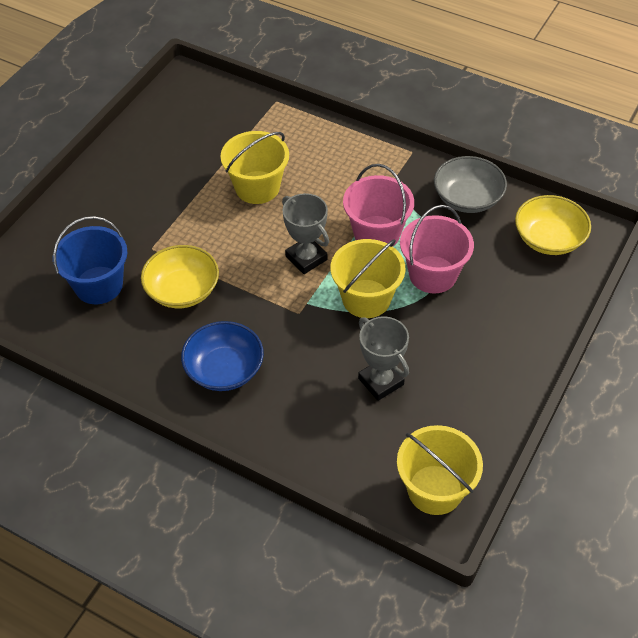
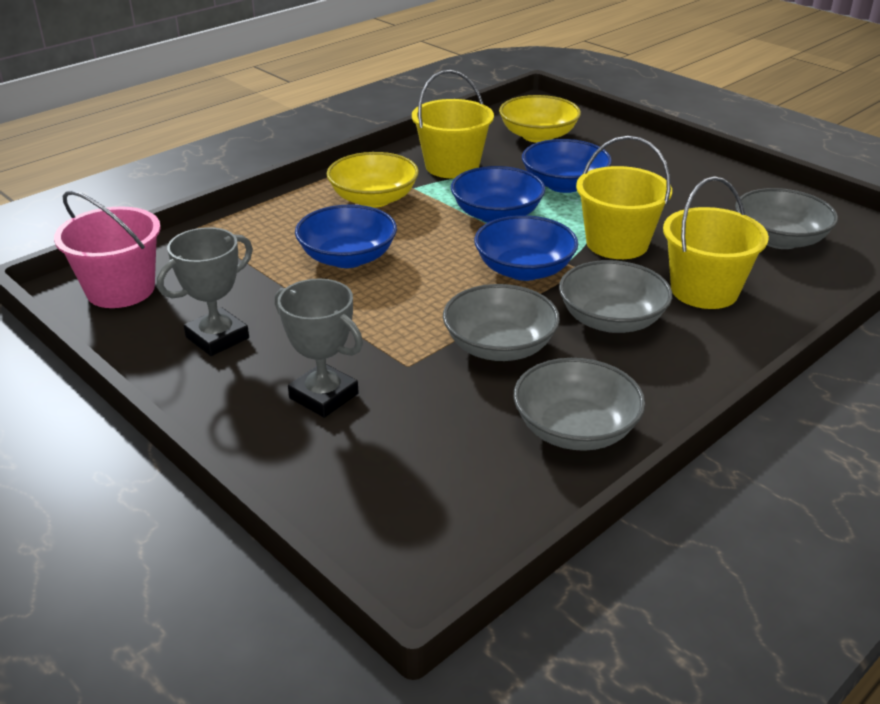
blue bowl: 1 -> 4
blue bucket: 1 -> 0
grey bowl: 1 -> 4
pink bucket: 2 -> 1

